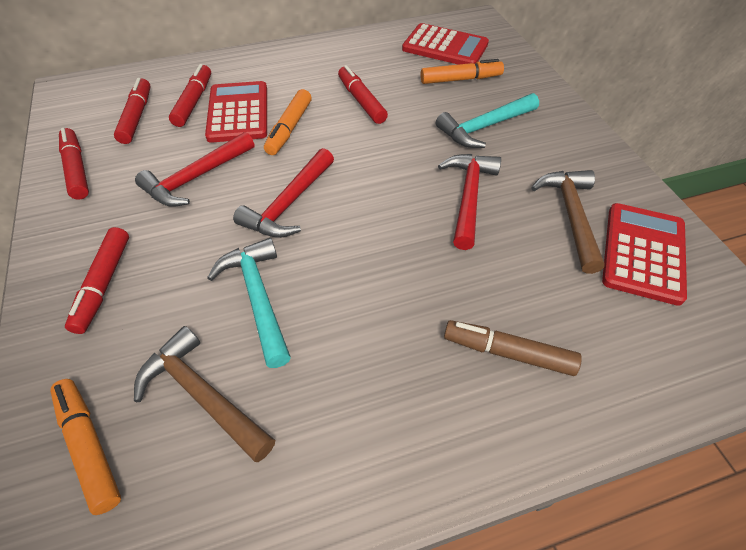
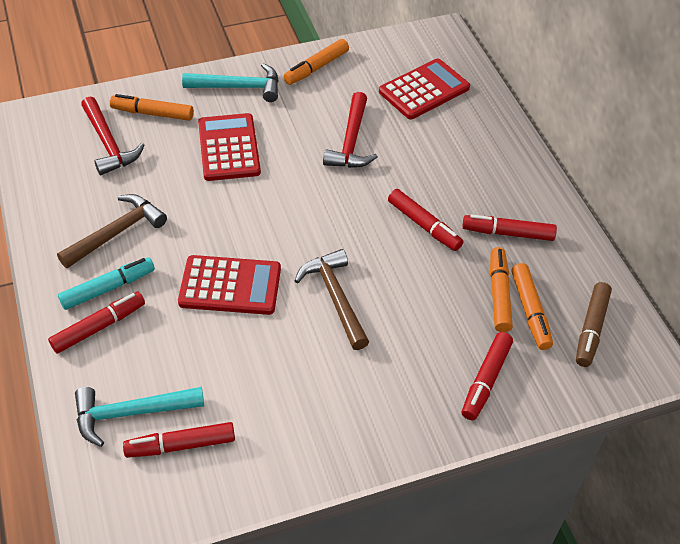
orange marker: 3 -> 4
red hammer: 3 -> 2
turquoise marker: 0 -> 1

